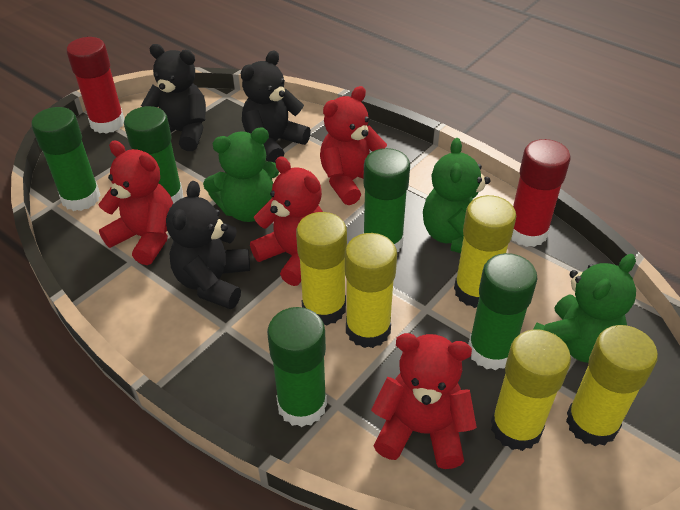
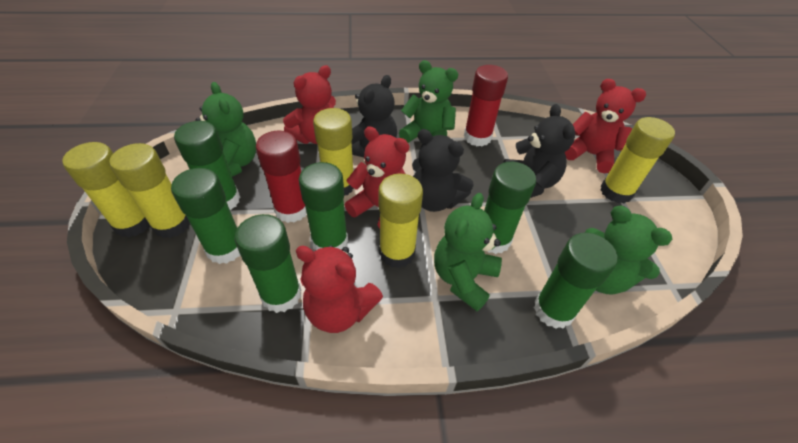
green glue stick: 5 -> 6
green teddy bear: 3 -> 4

